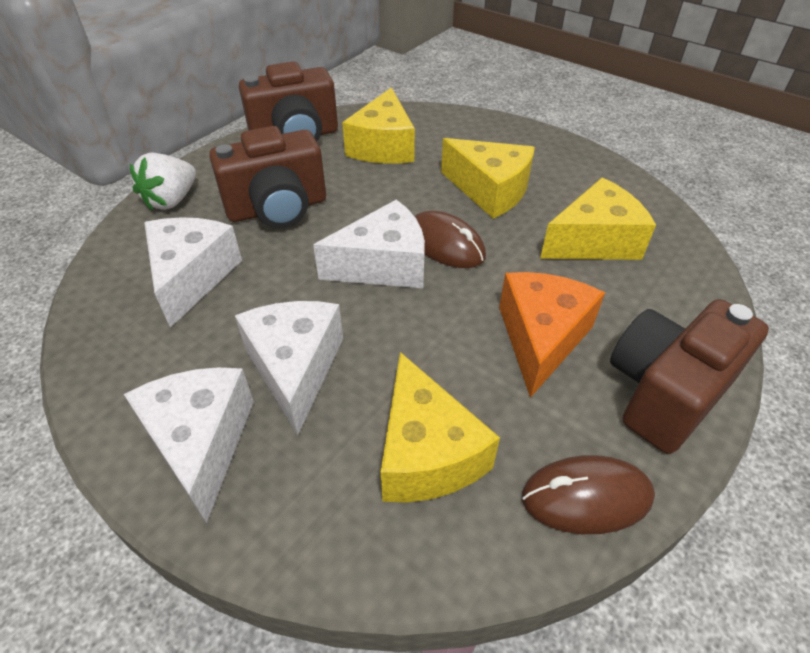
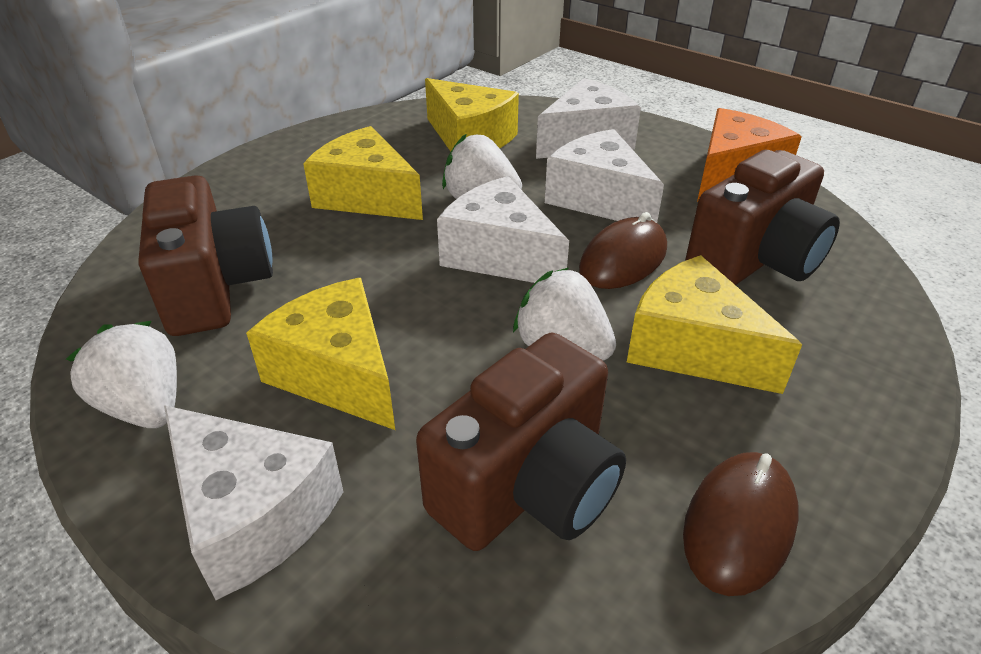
white strawberry: 1 -> 3

